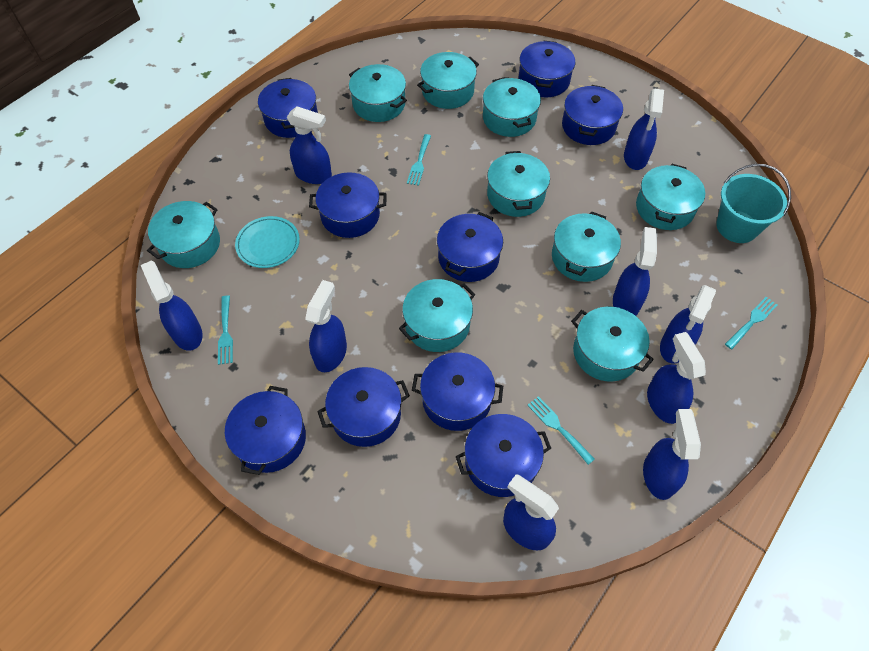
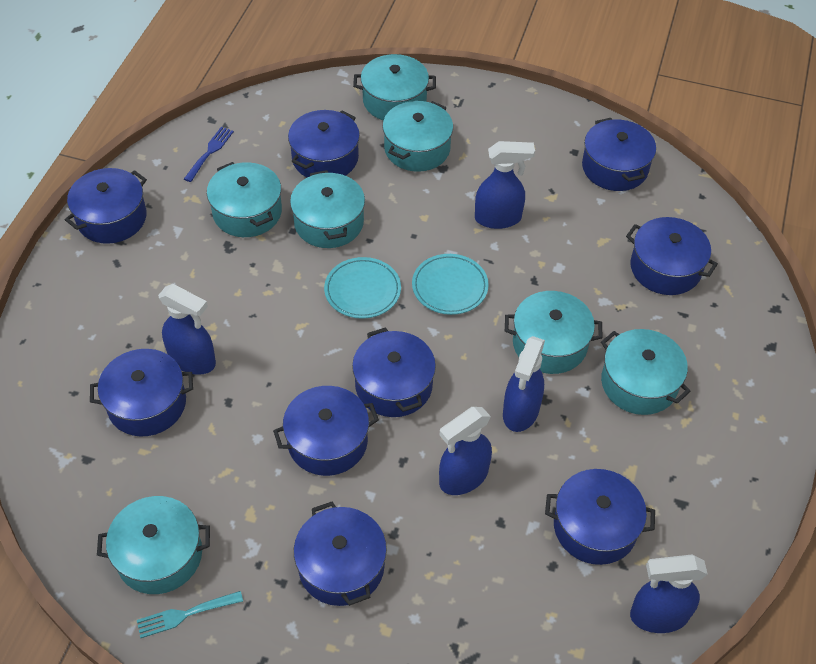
blue fork: 0 -> 1
blue spray bottle: 9 -> 5
turquoise bucket: 1 -> 0
turquoise fork: 4 -> 1
turquoise plate: 1 -> 2
turquoise pot: 9 -> 7

